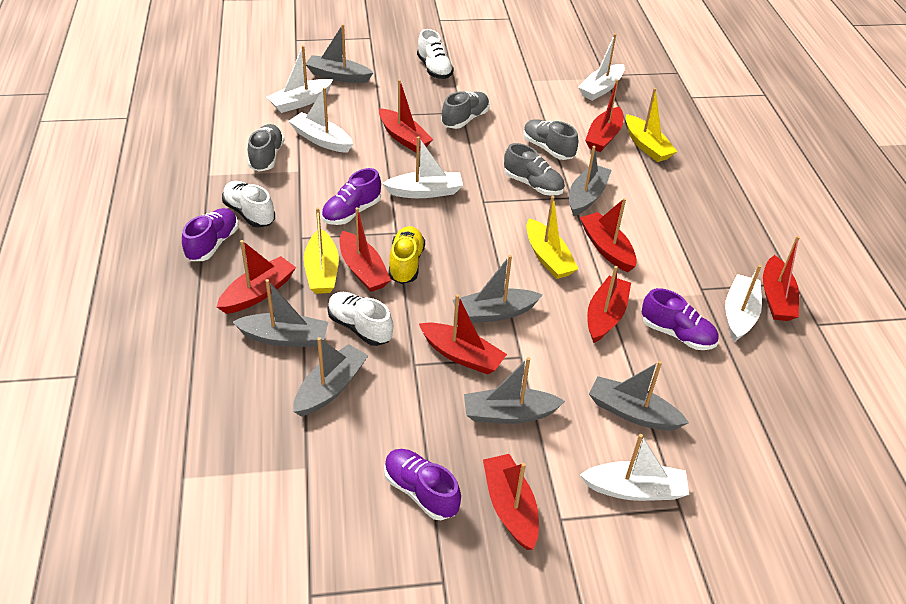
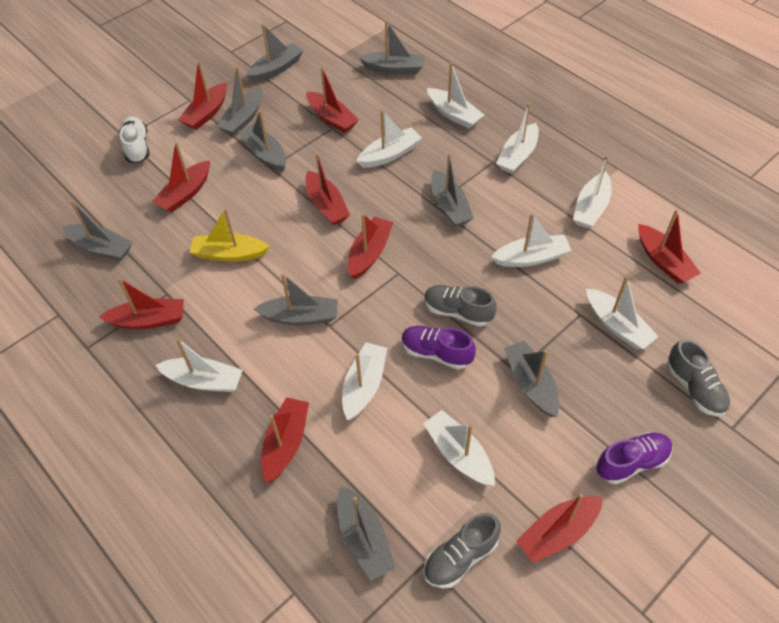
grey boat: 7 -> 9
grey shoe: 4 -> 3
purple shoe: 4 -> 2
white boat: 6 -> 9
white shoe: 3 -> 1
yellow boat: 3 -> 1
yellow shoe: 1 -> 0

